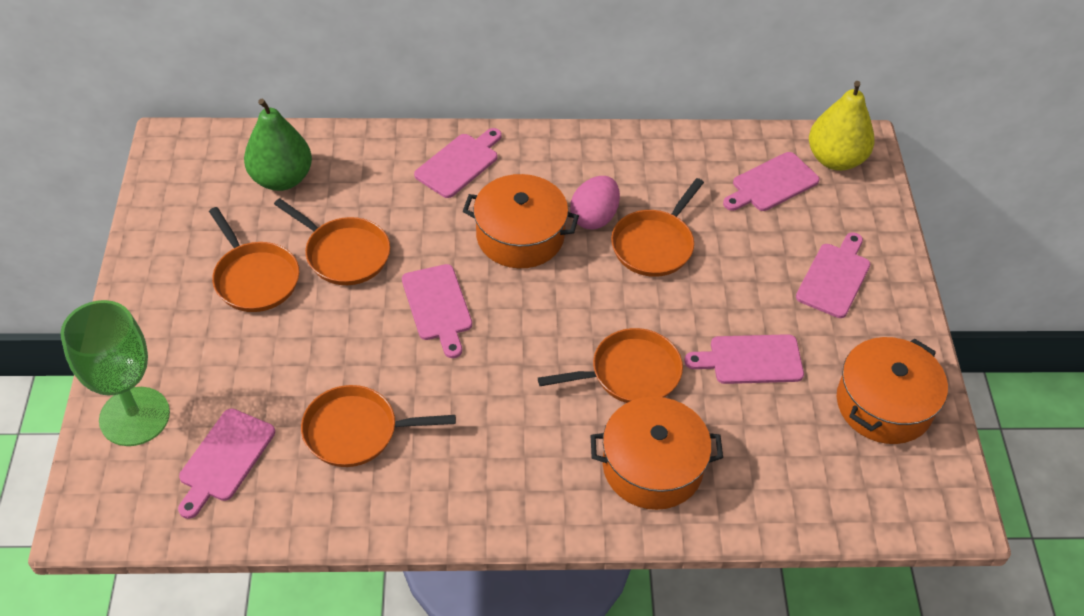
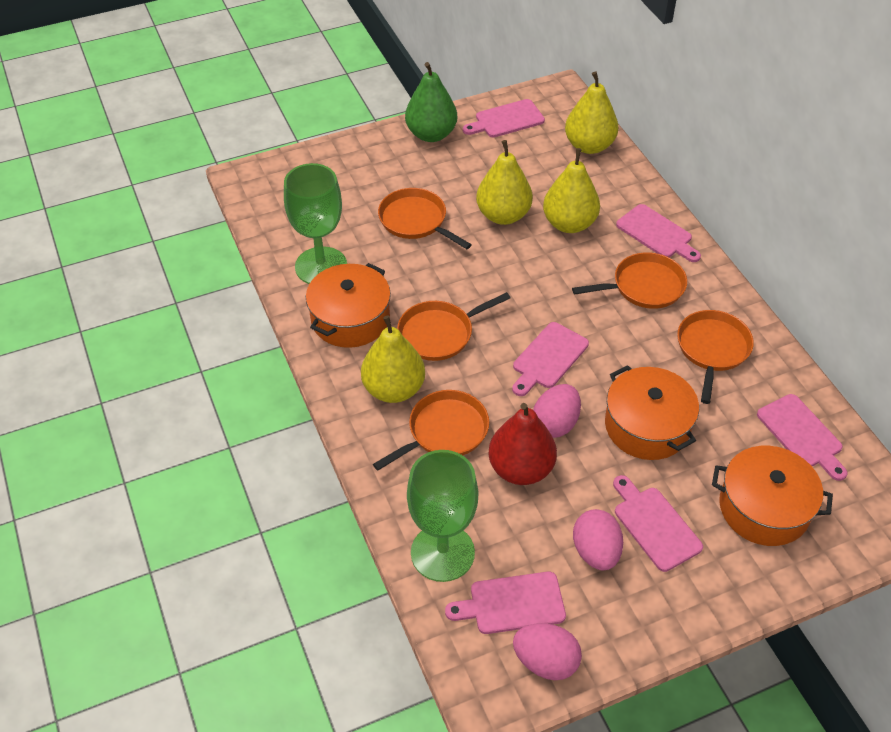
green goblet: 1 -> 2
pink egg: 1 -> 3
red pear: 0 -> 1
yellow pear: 1 -> 4

